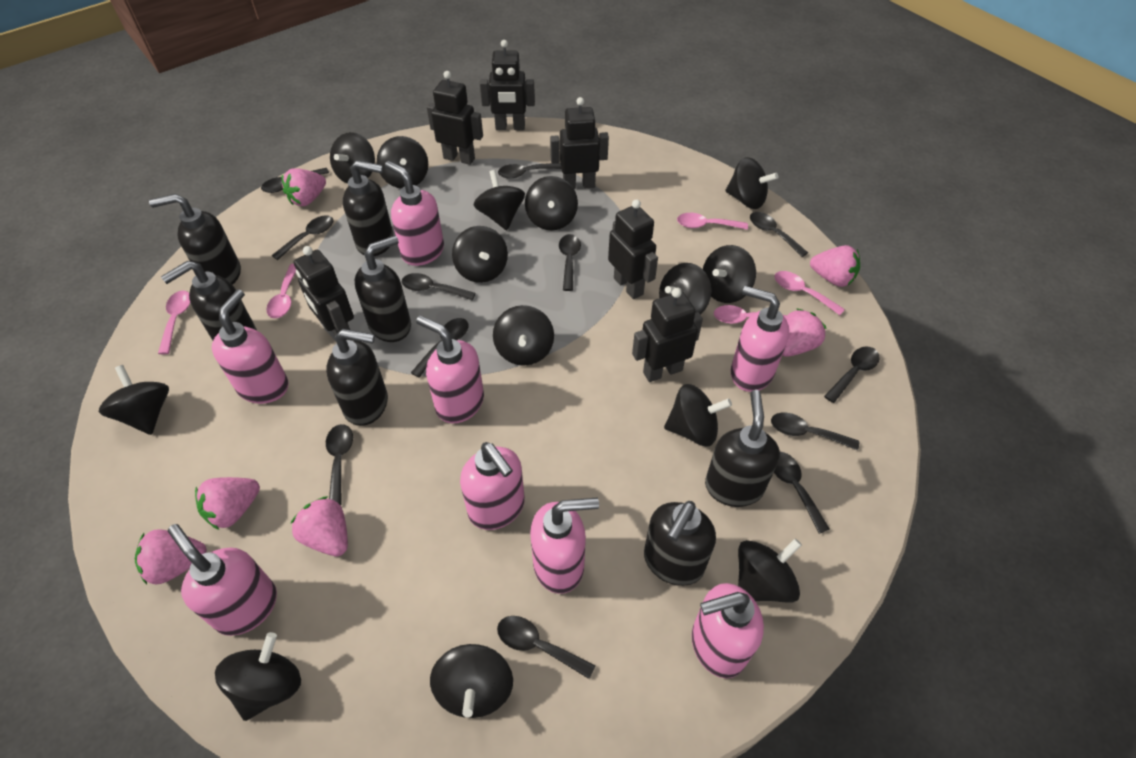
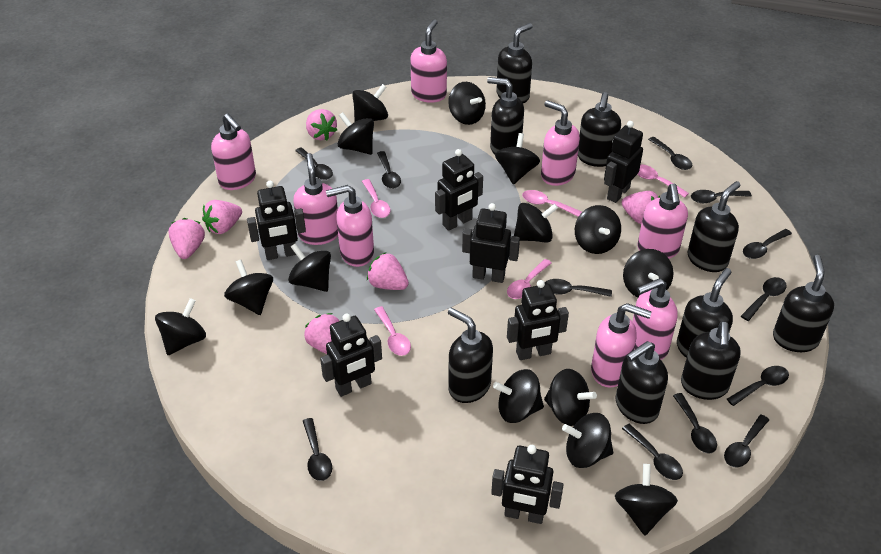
black robot: 6 -> 7
black soap dispenser: 7 -> 9

